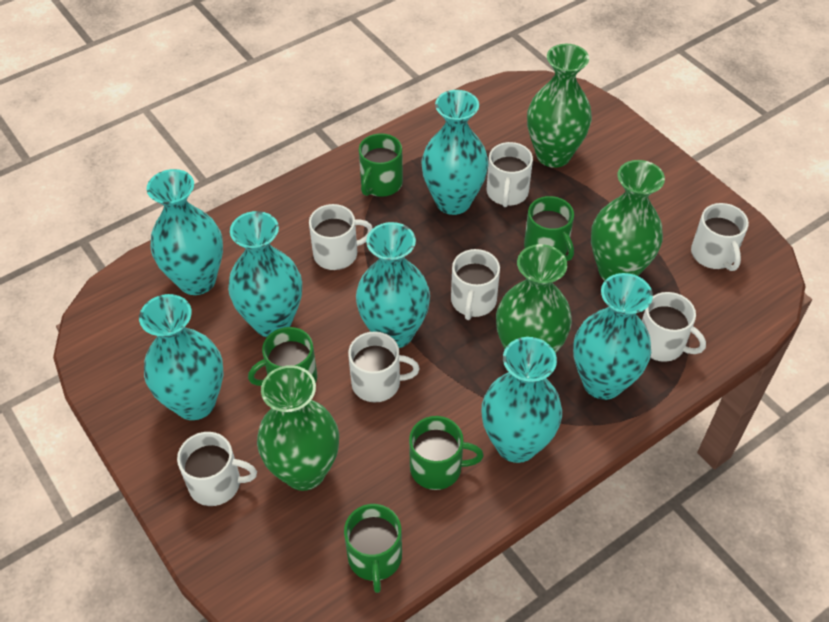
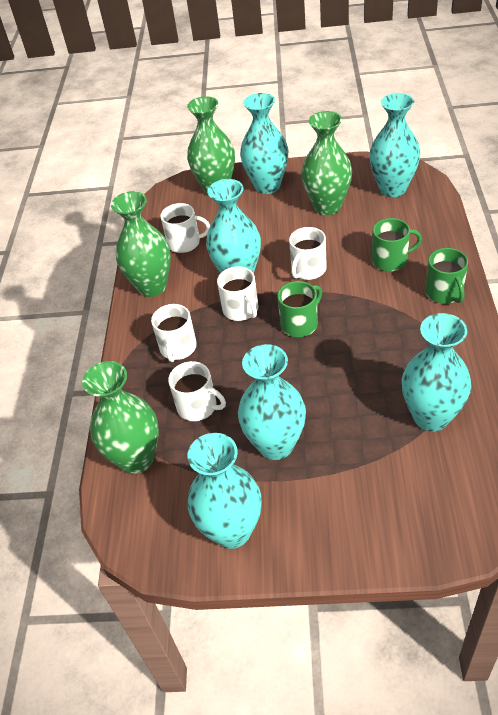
green mug: 5 -> 3
turquoise vase: 7 -> 6
white mug: 7 -> 5

